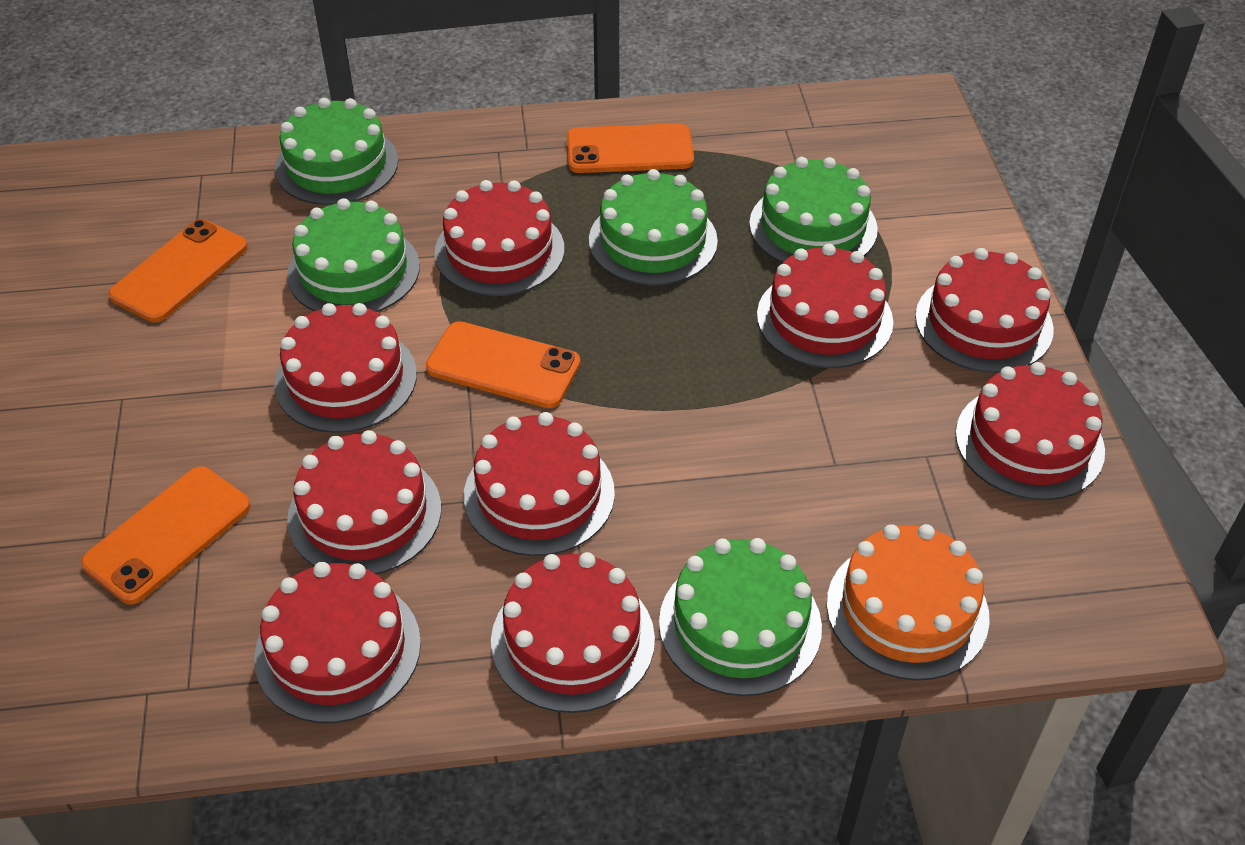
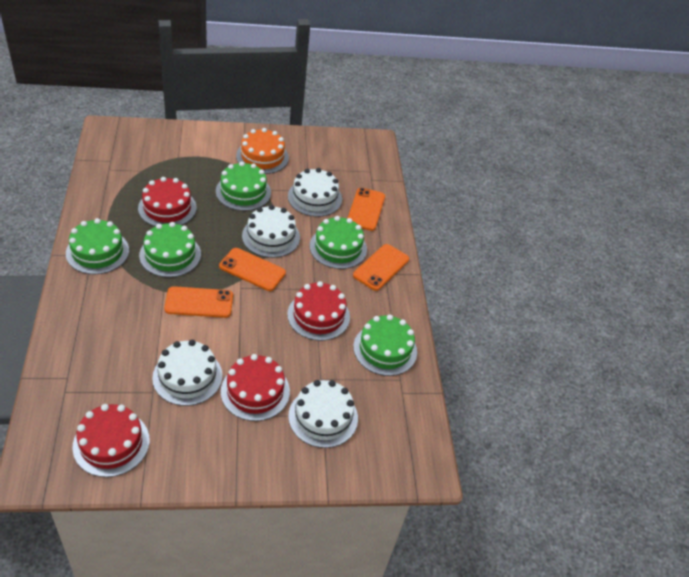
red cake: 9 -> 4
white cake: 0 -> 4

